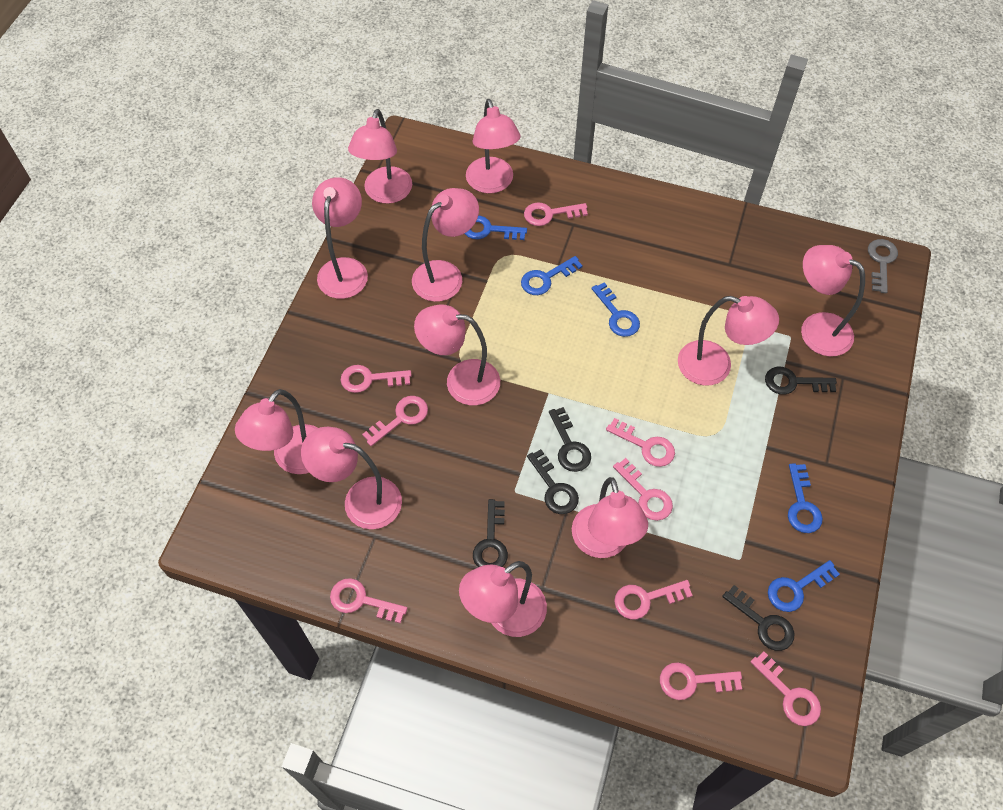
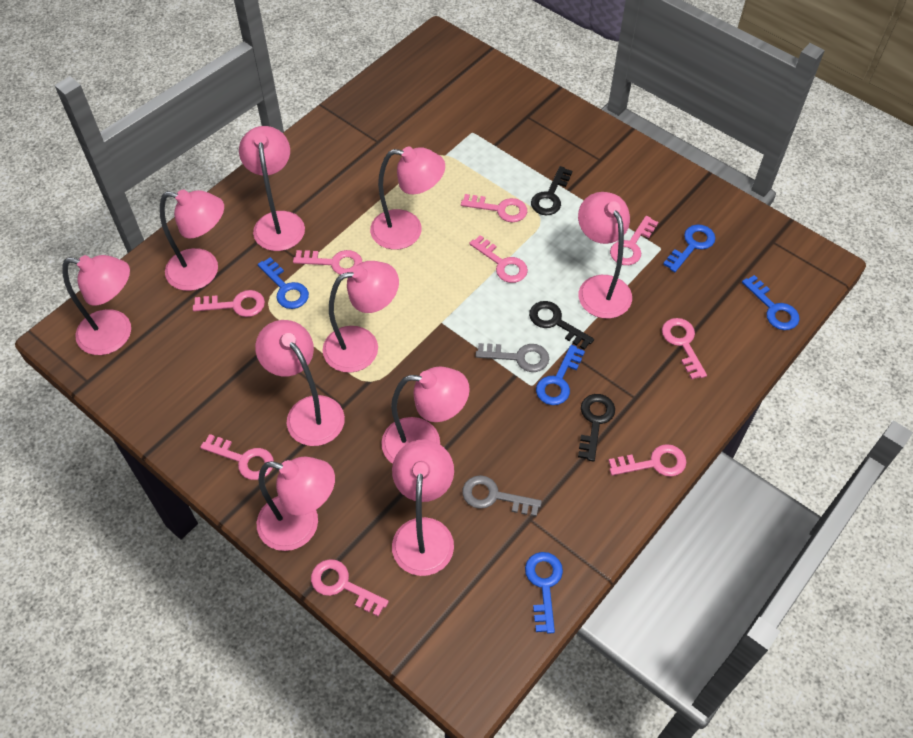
black key: 5 -> 3
grey key: 1 -> 2
pink lamp: 11 -> 10

